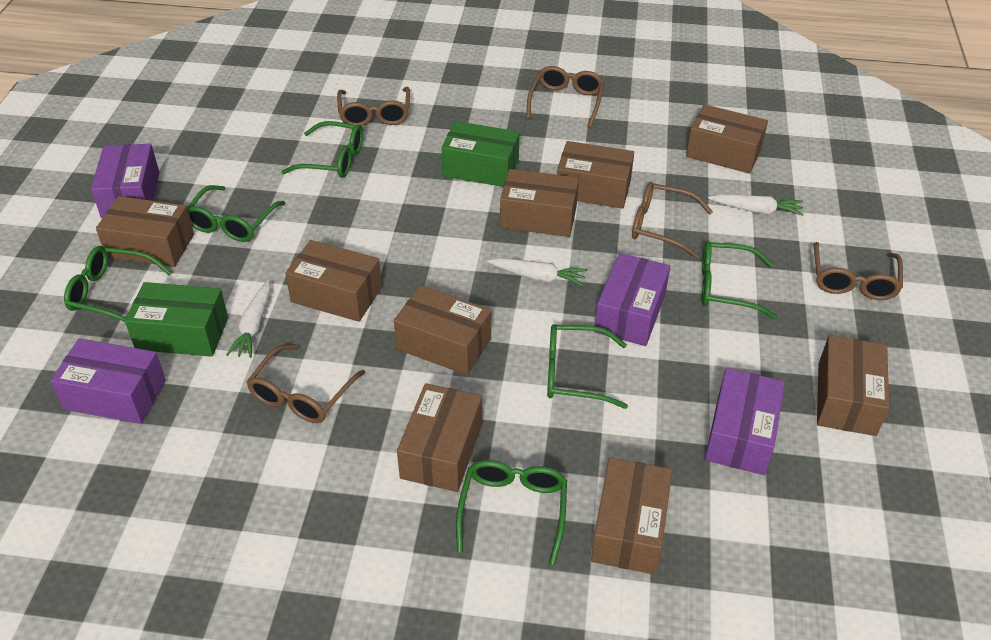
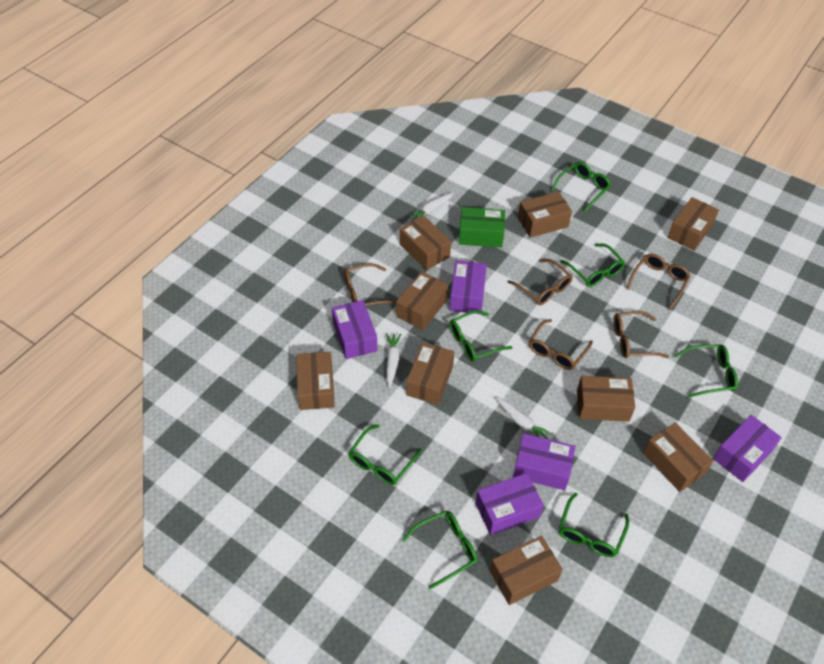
green box: 2 -> 1
green glasses: 6 -> 7
purple box: 4 -> 5

